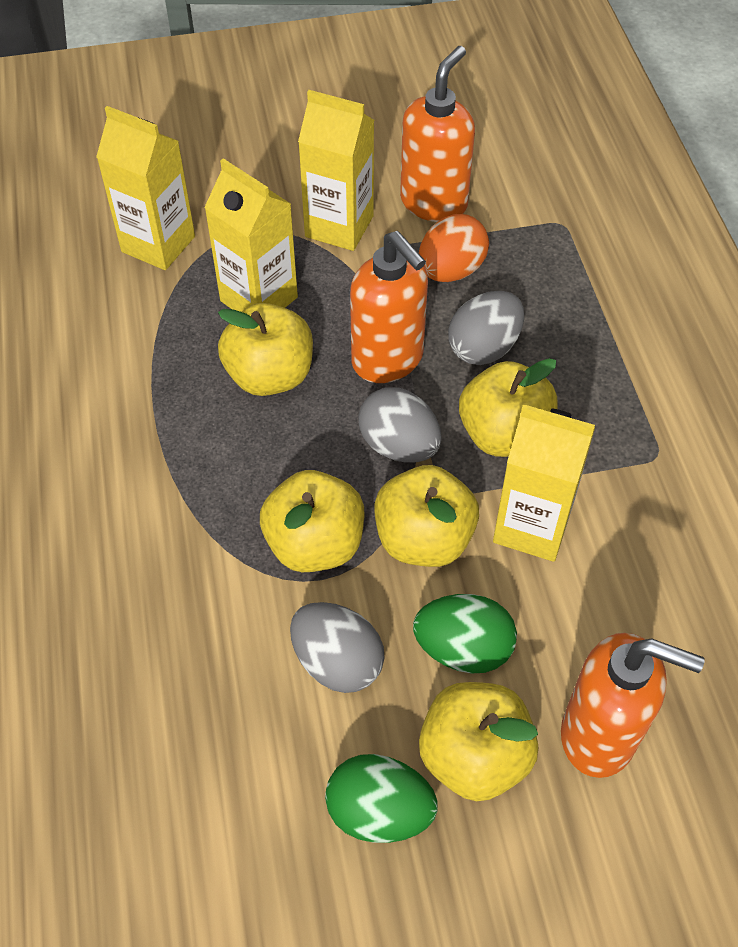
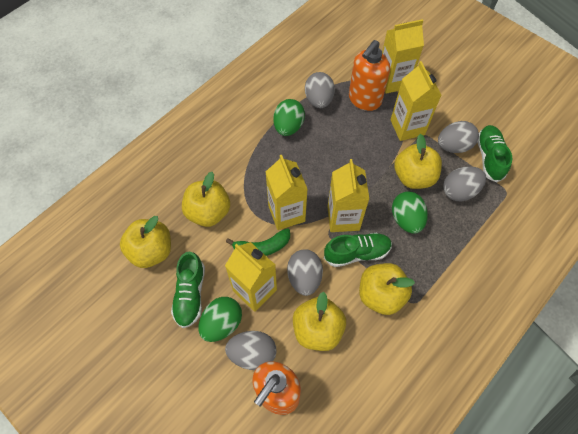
green banana: 0 -> 1
green egg: 2 -> 3
green shoe: 0 -> 3
grey egg: 3 -> 5
orange egg: 1 -> 0
orange soap dispenser: 3 -> 2
yellow carton: 4 -> 5

